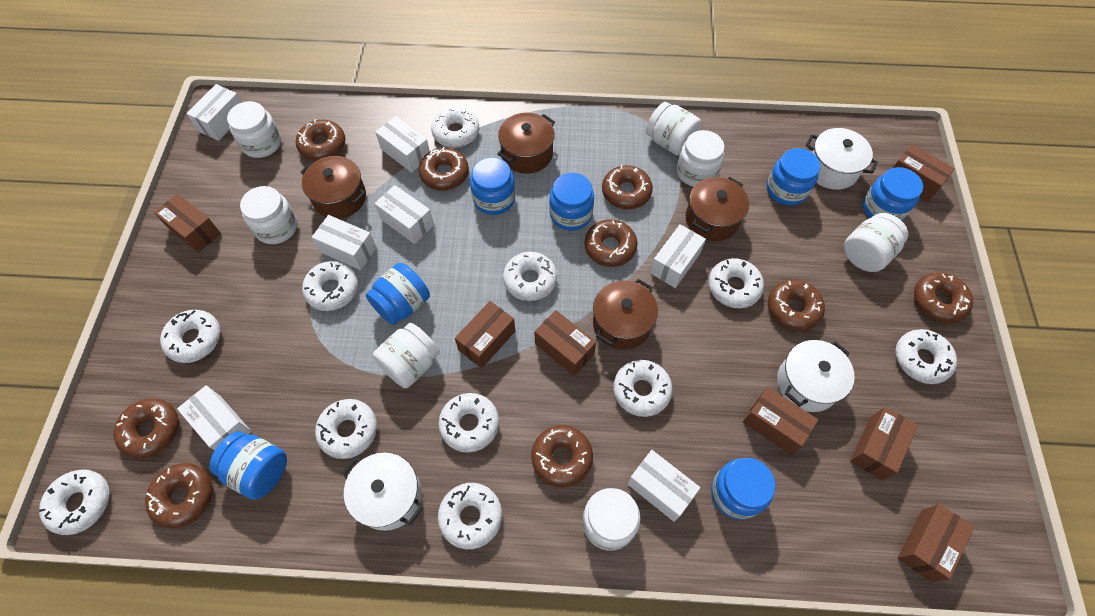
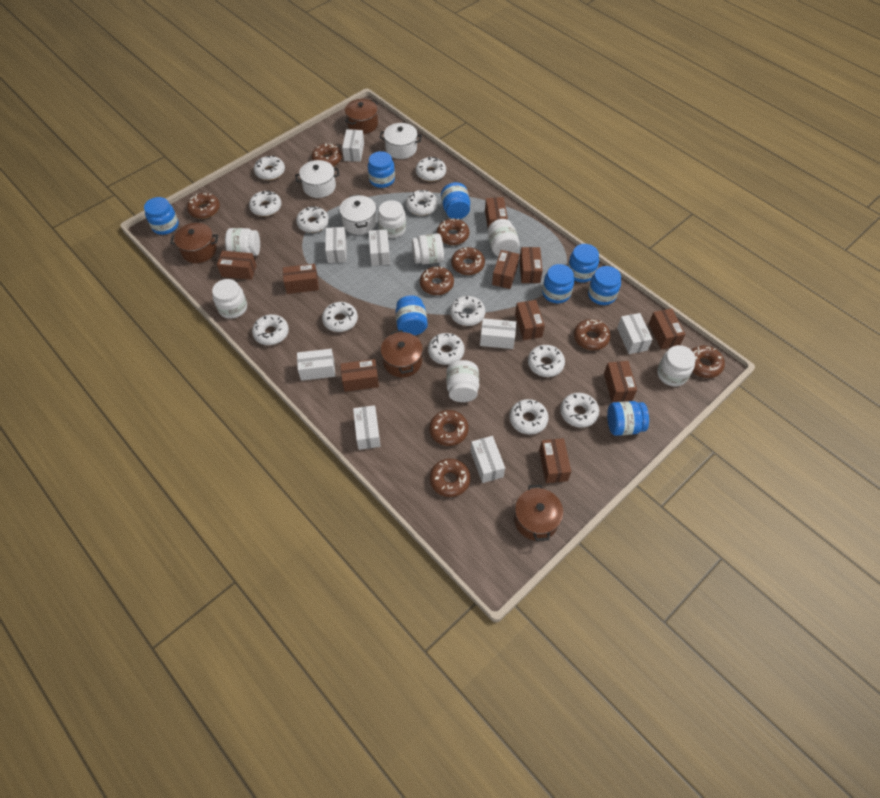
blue jar: 7 -> 8
brown box: 7 -> 10
white box: 7 -> 8
white donut: 11 -> 12

